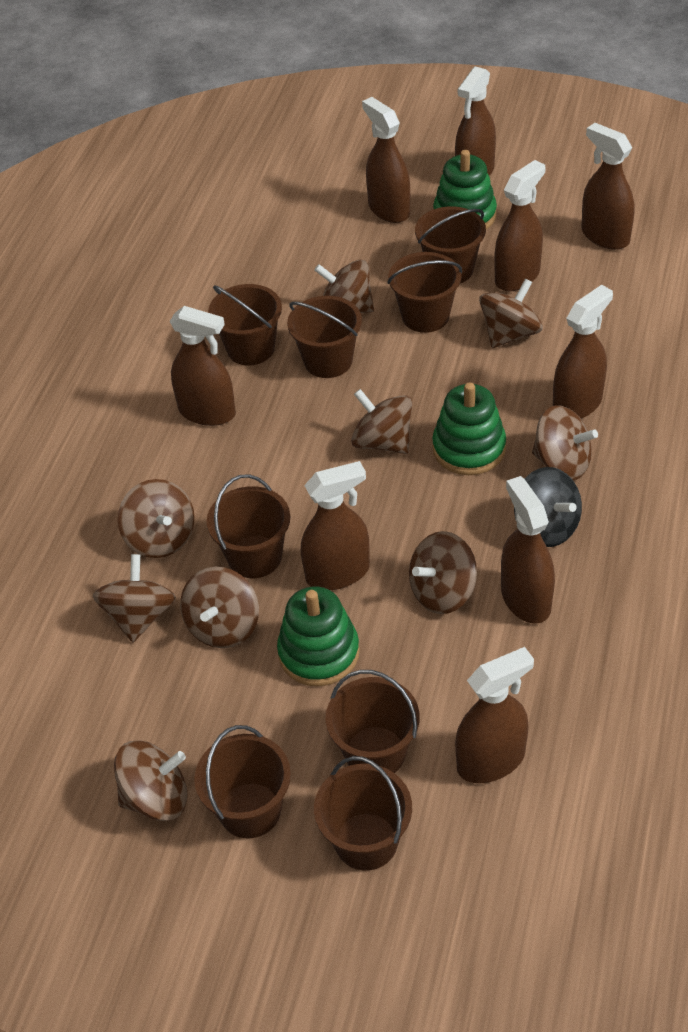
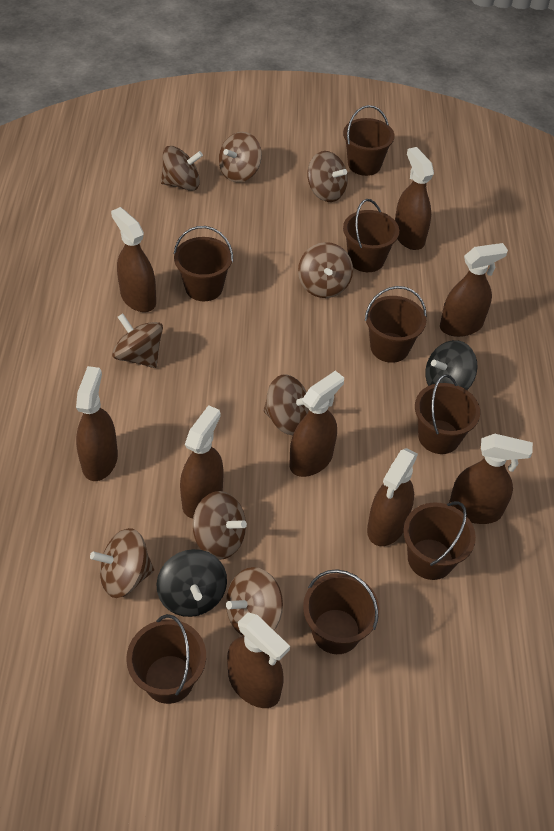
black spinning top: 1 -> 2
green stacking toy: 3 -> 0

